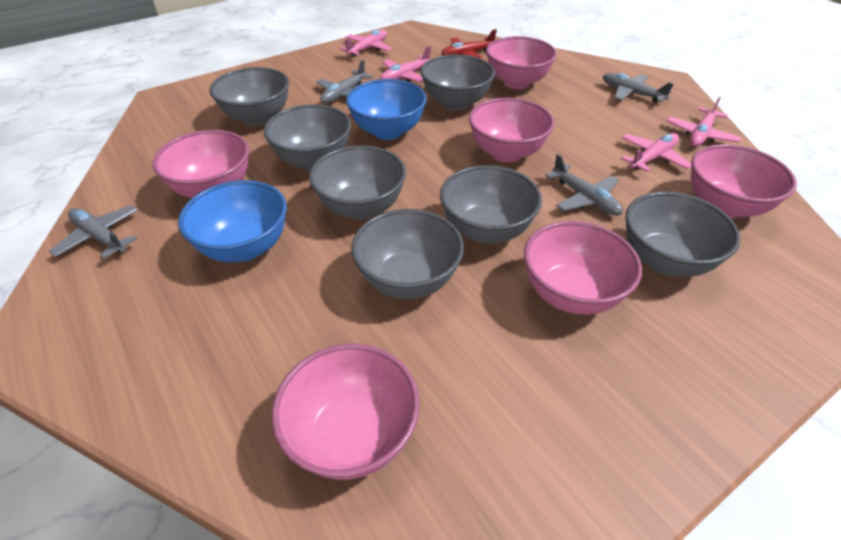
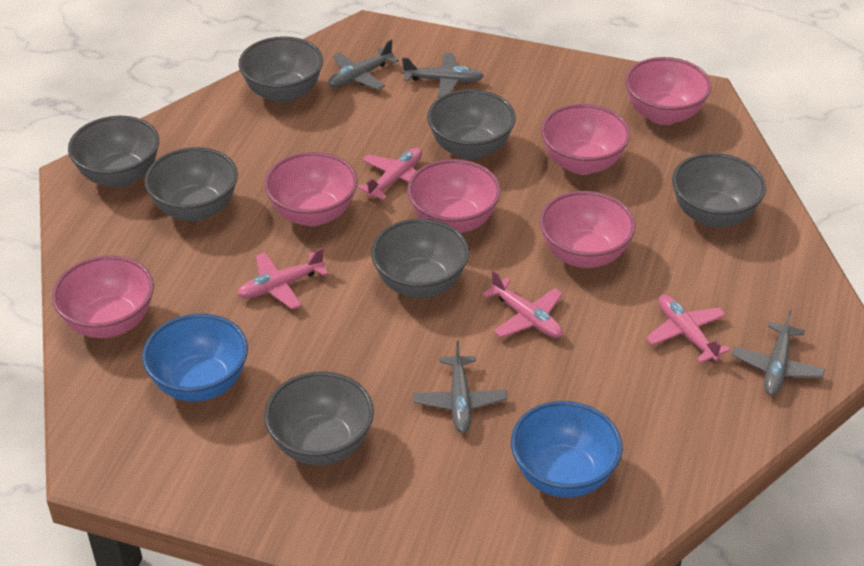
red plane: 1 -> 0

